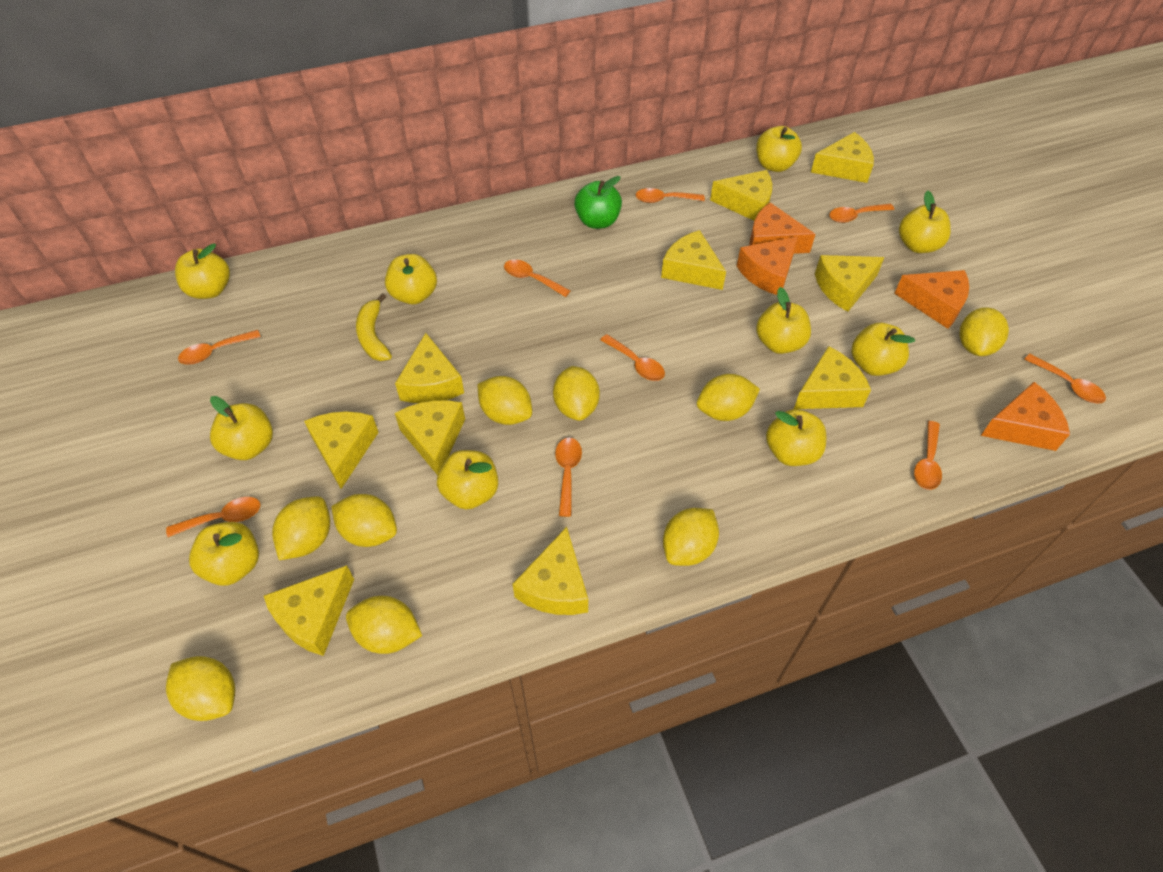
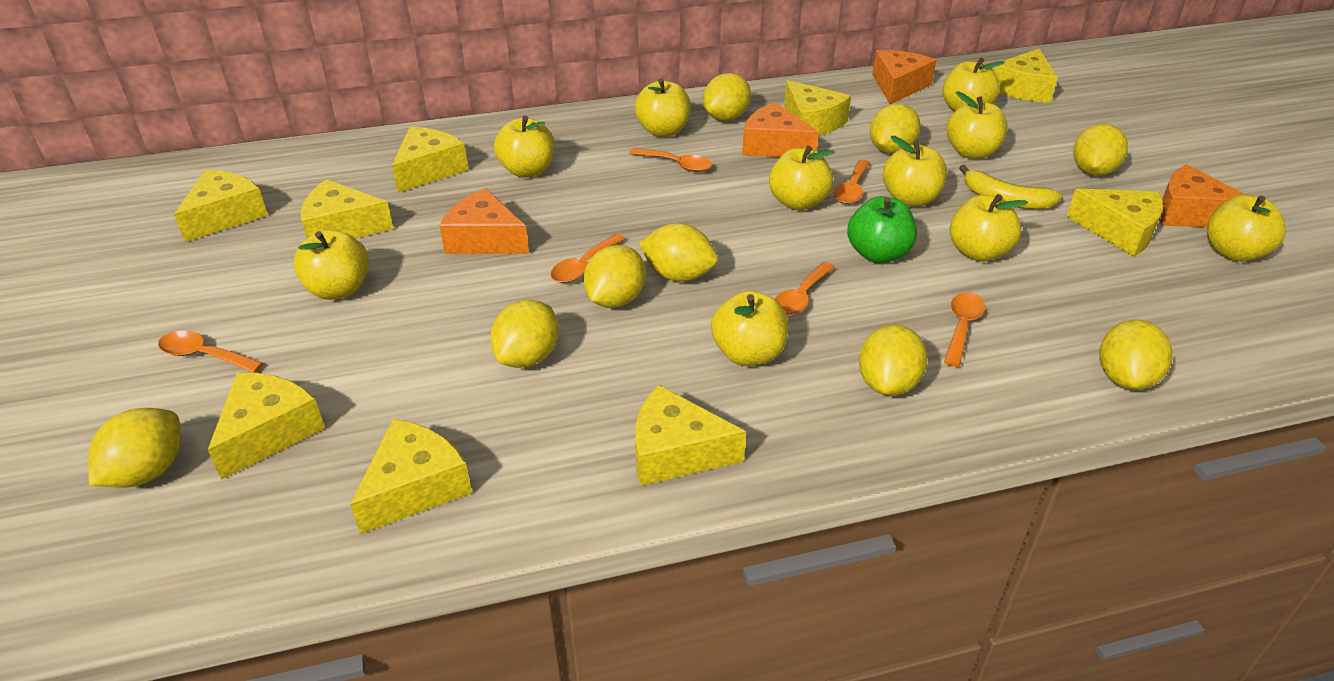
orange spoon: 9 -> 6
yellow cheese: 10 -> 9

